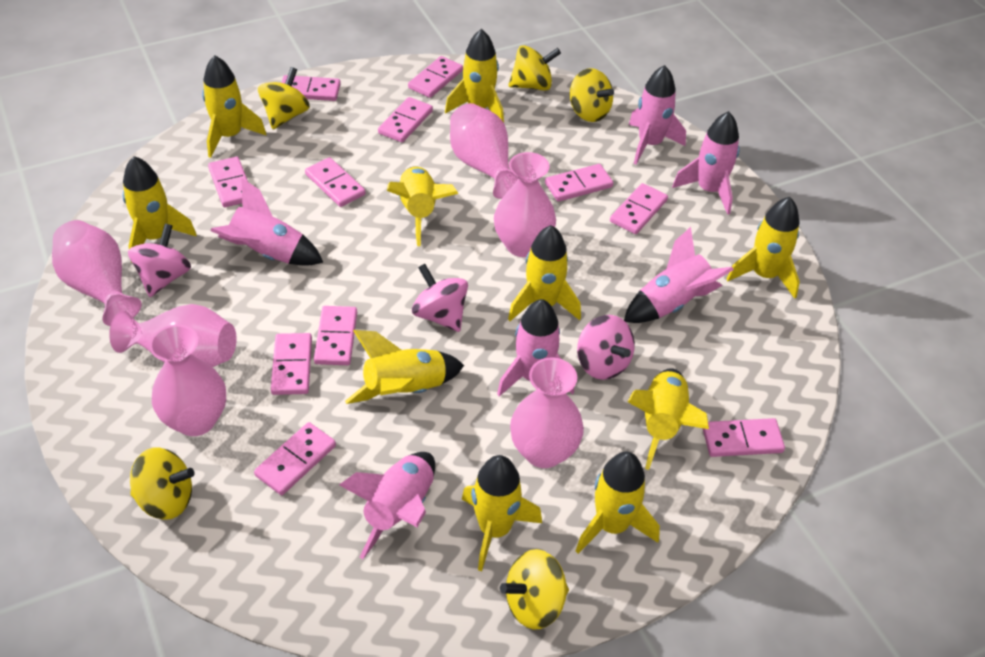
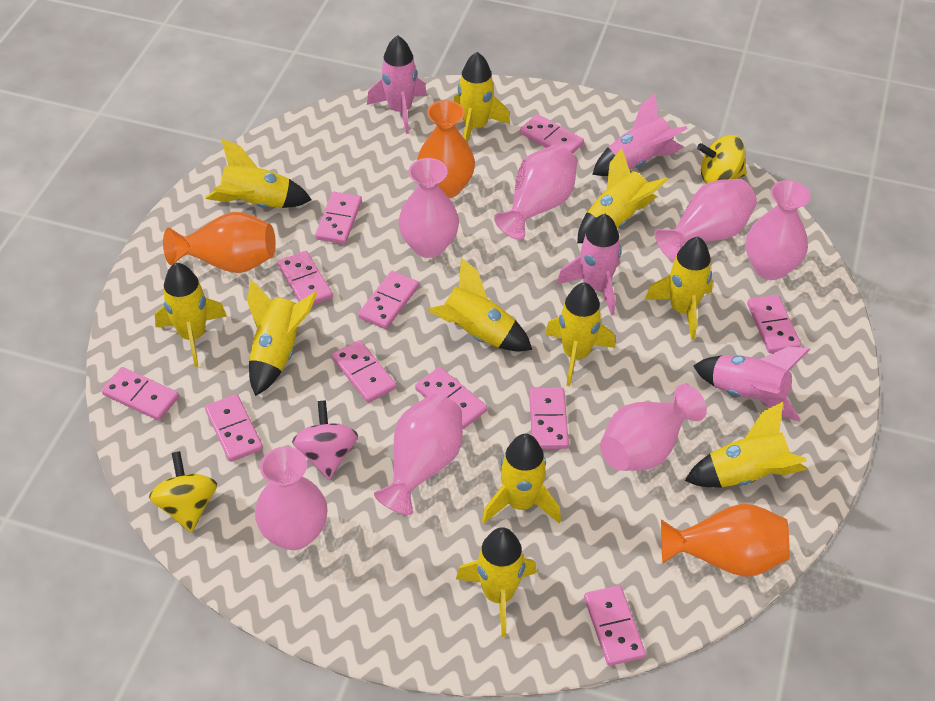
orange vase: 0 -> 3
pink rocket: 6 -> 4
pink spinning top: 3 -> 1
pink vase: 6 -> 7
yellow rocket: 10 -> 11
yellow spinning top: 5 -> 2

